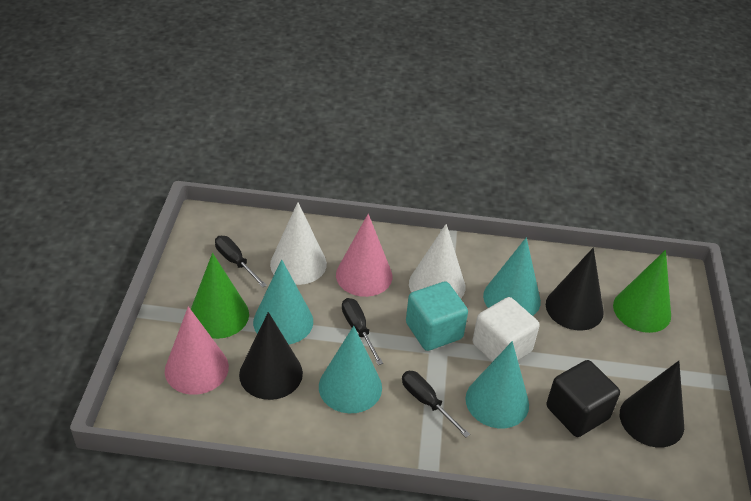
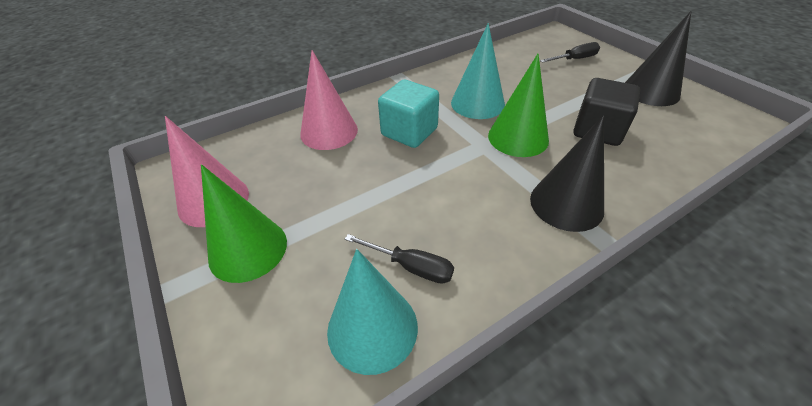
black cone: 3 -> 2
black screwdriver: 3 -> 2
turquoise cone: 4 -> 2
white cone: 2 -> 0
white cube: 1 -> 0

